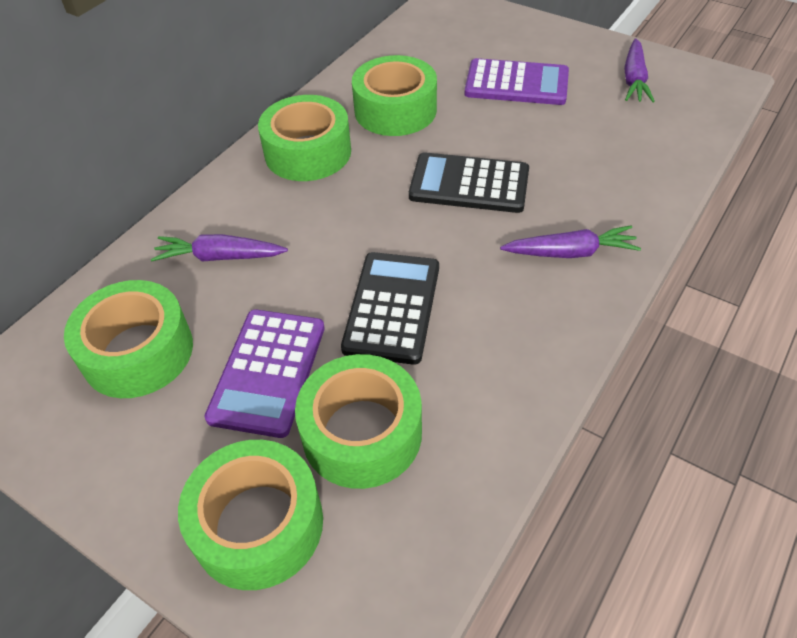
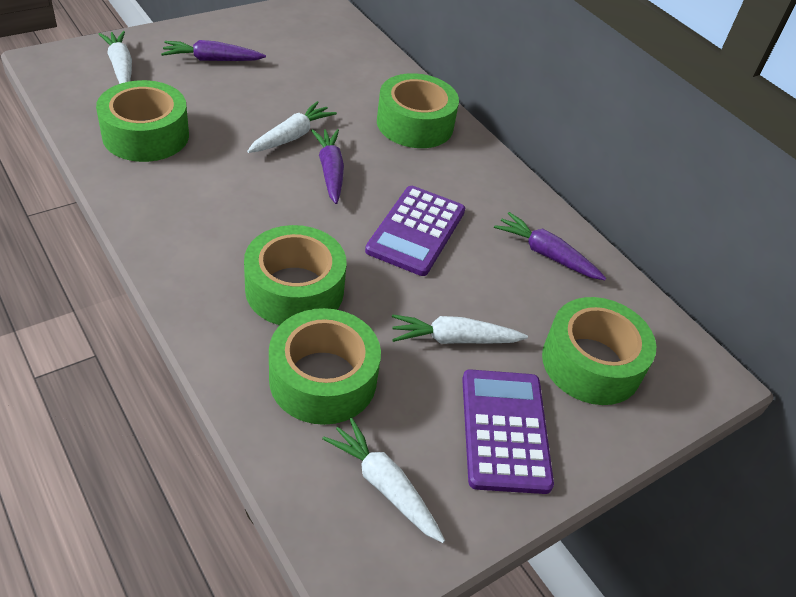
black calculator: 2 -> 0
white carrot: 0 -> 4

